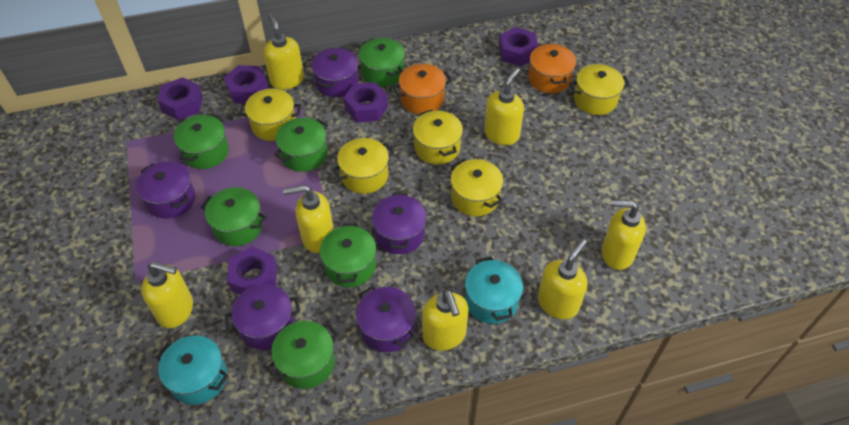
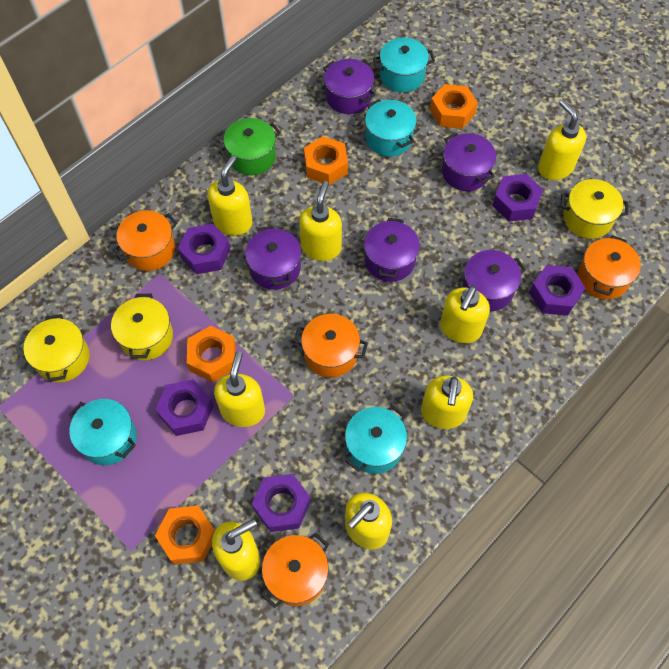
green pot: 6 -> 1
orange nut: 0 -> 4
orange pot: 2 -> 4
turquoise pot: 2 -> 4
yellow pot: 5 -> 3
yellow soap dispenser: 7 -> 8

